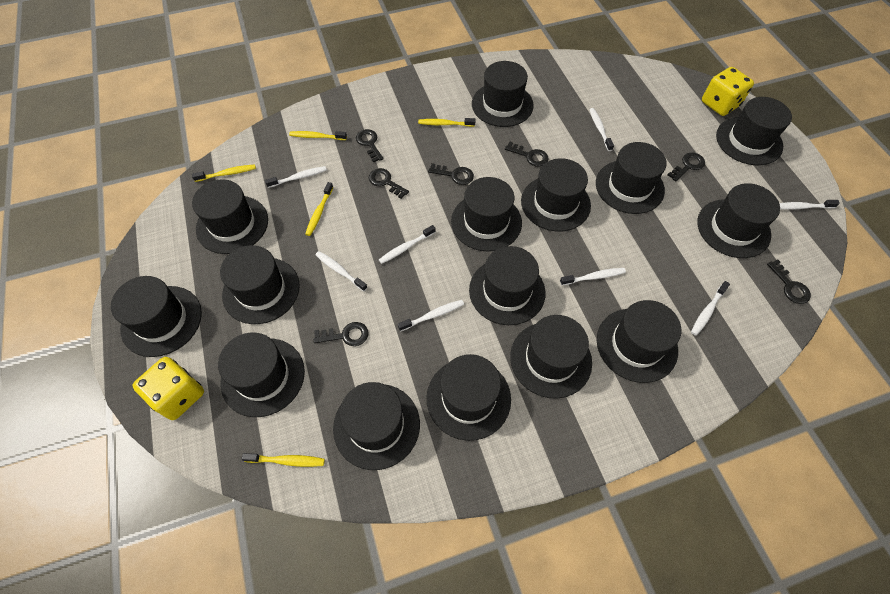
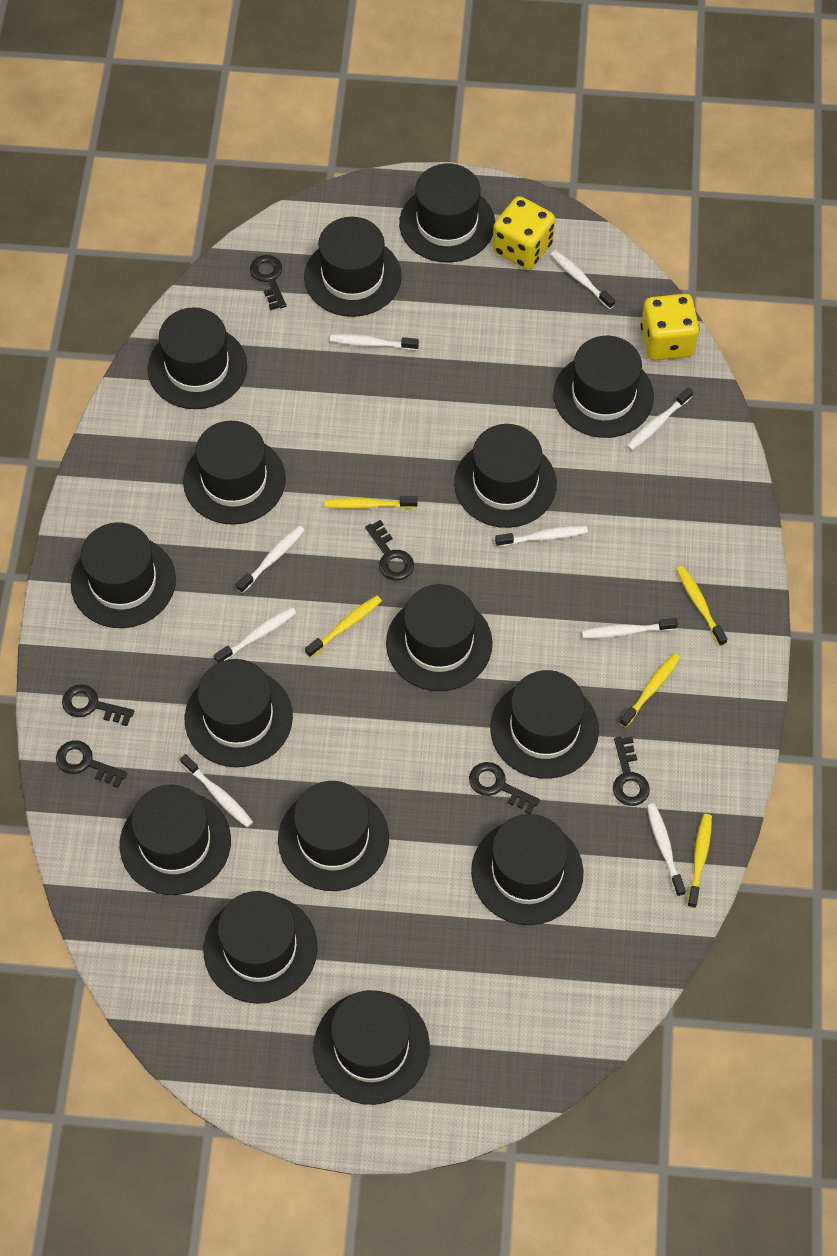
black key: 7 -> 6
white toothbrush: 8 -> 9

